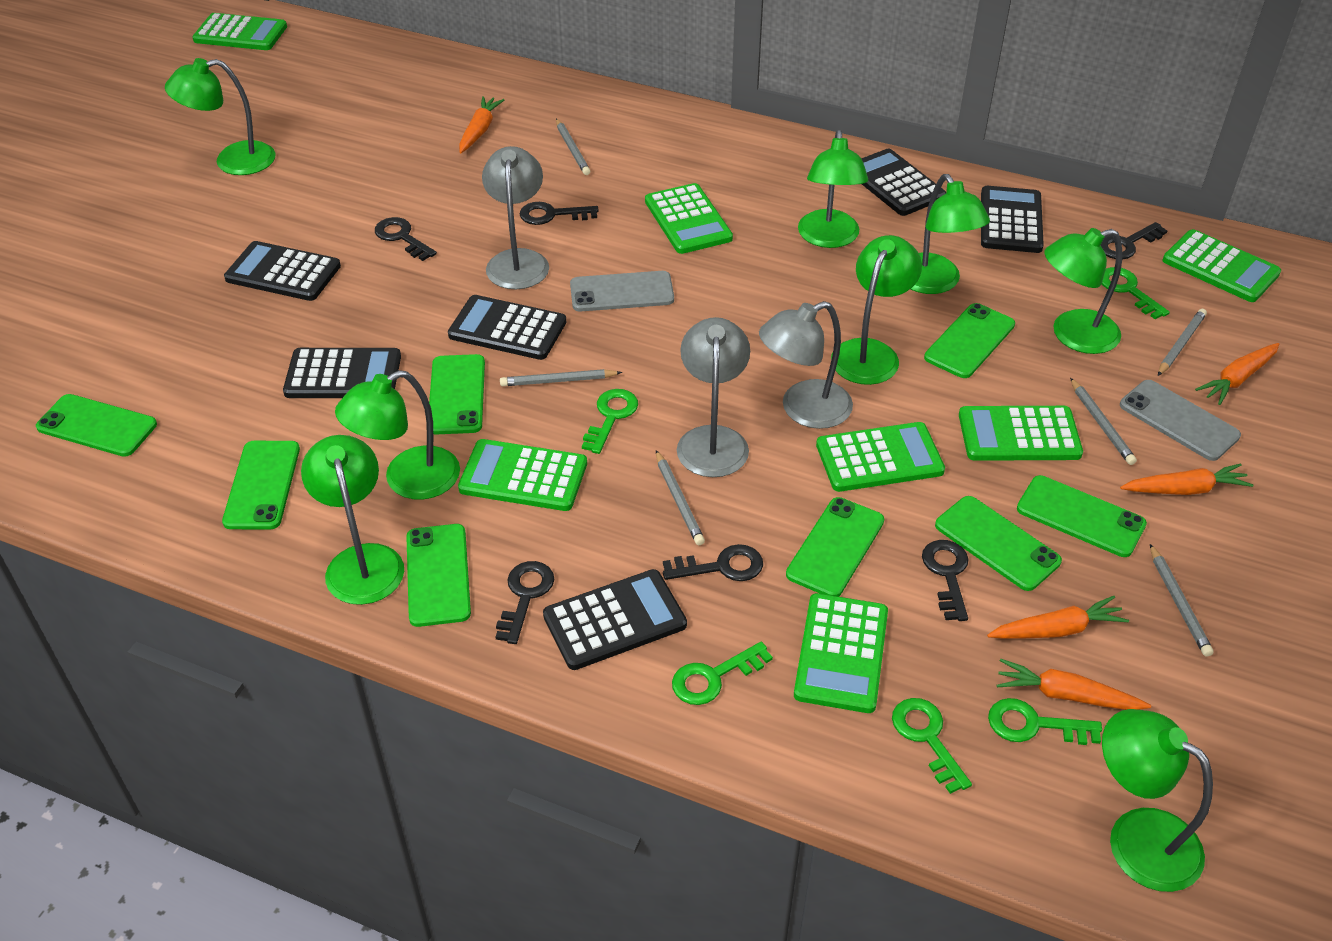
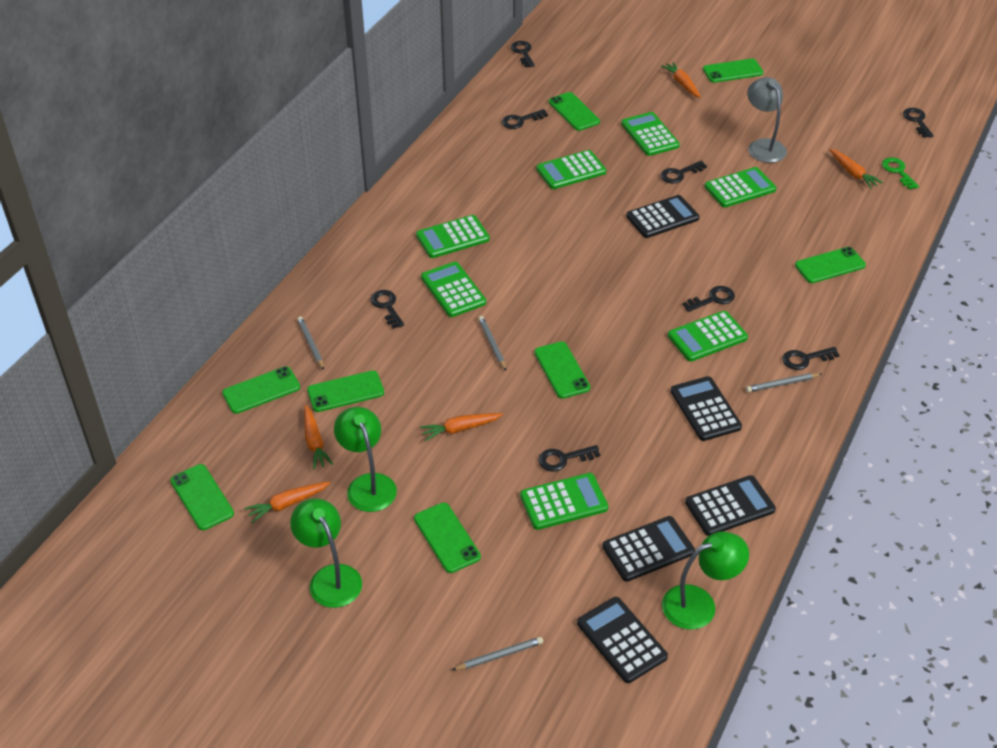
black calculator: 6 -> 5
black key: 6 -> 8
green key: 5 -> 1
green lamp: 8 -> 3
grey lamp: 3 -> 1
grey pencil: 6 -> 4
grey phone: 2 -> 0

